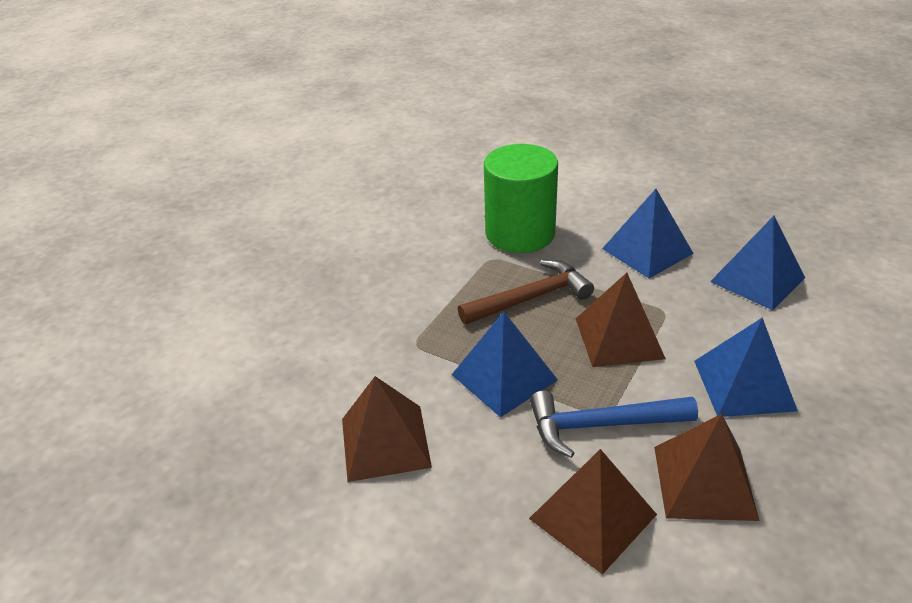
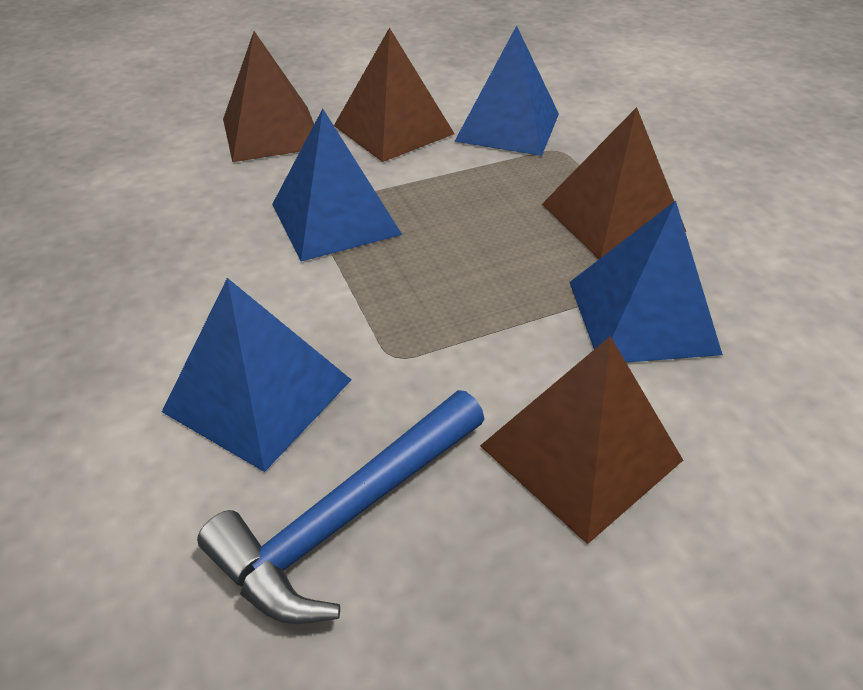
brown hammer: 1 -> 0
green cylinder: 1 -> 0

